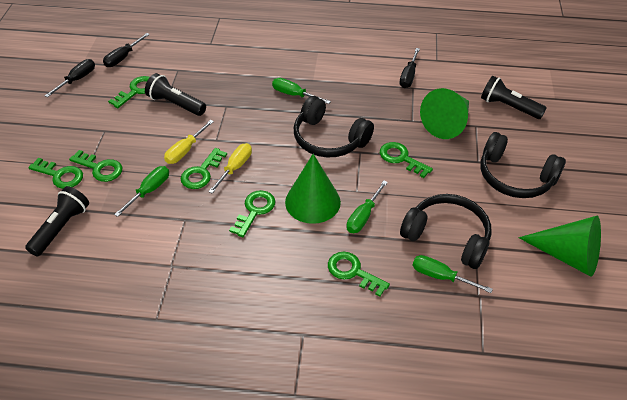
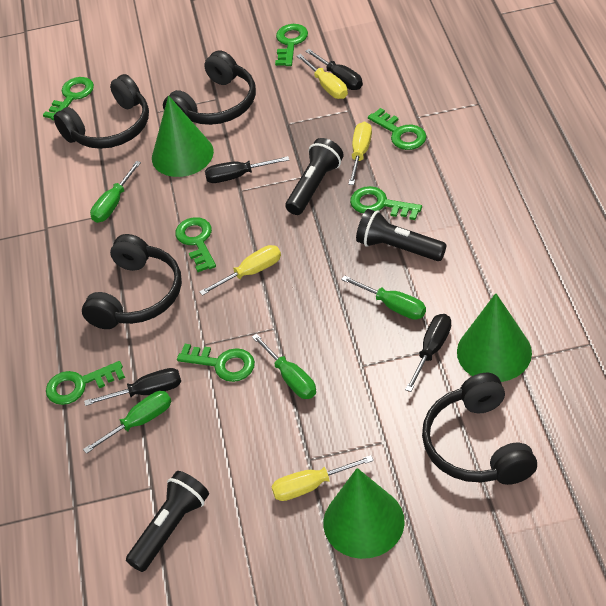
black headphones: 3 -> 4
black screwdriver: 3 -> 4
yellow screwdriver: 2 -> 4

